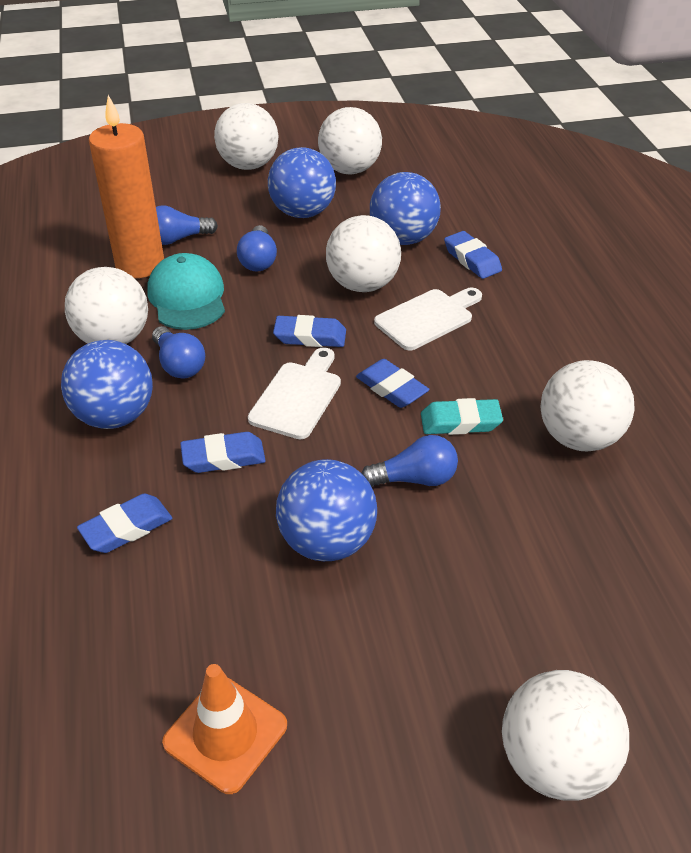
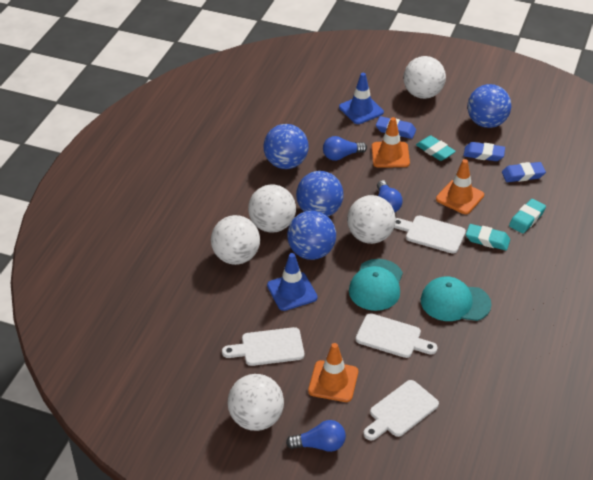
blue eraser: 5 -> 3
blue light bulb: 4 -> 3
blue traffic cone: 0 -> 2
orange candle: 1 -> 0
orange traffic cone: 1 -> 3
turquoise cap: 1 -> 2
turquoise eraser: 1 -> 3
white ball: 6 -> 5
white cutting board: 2 -> 4

